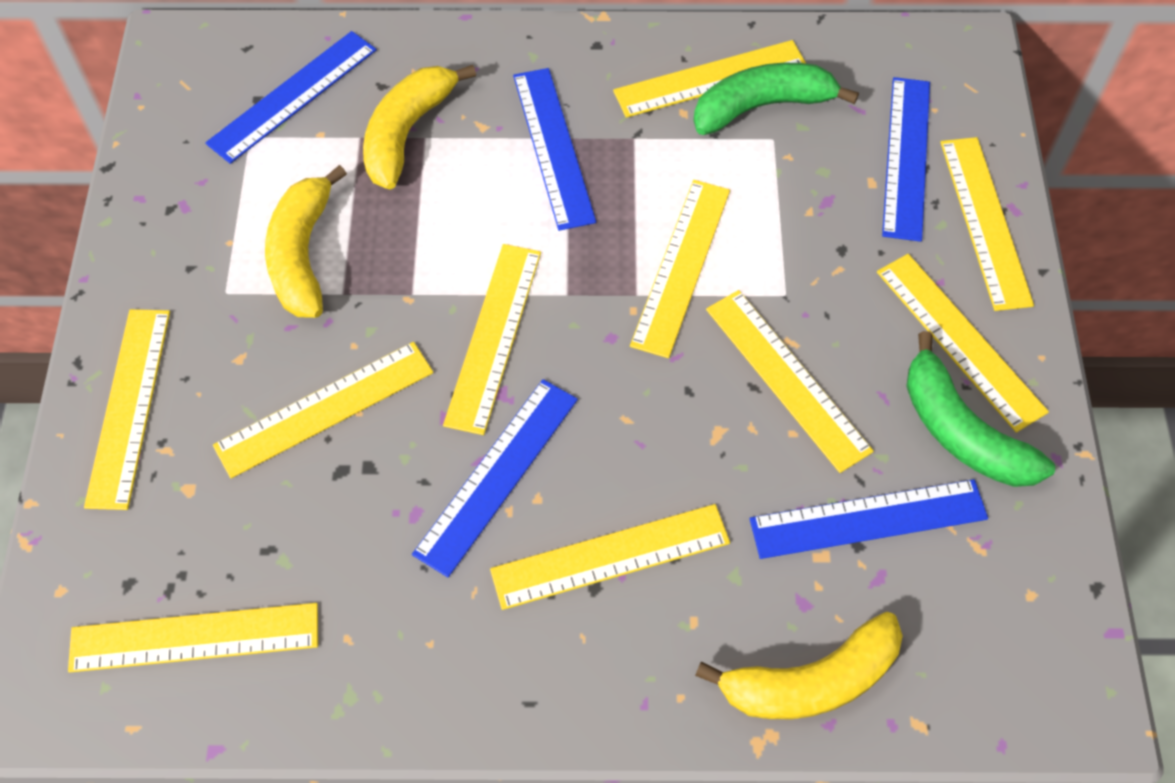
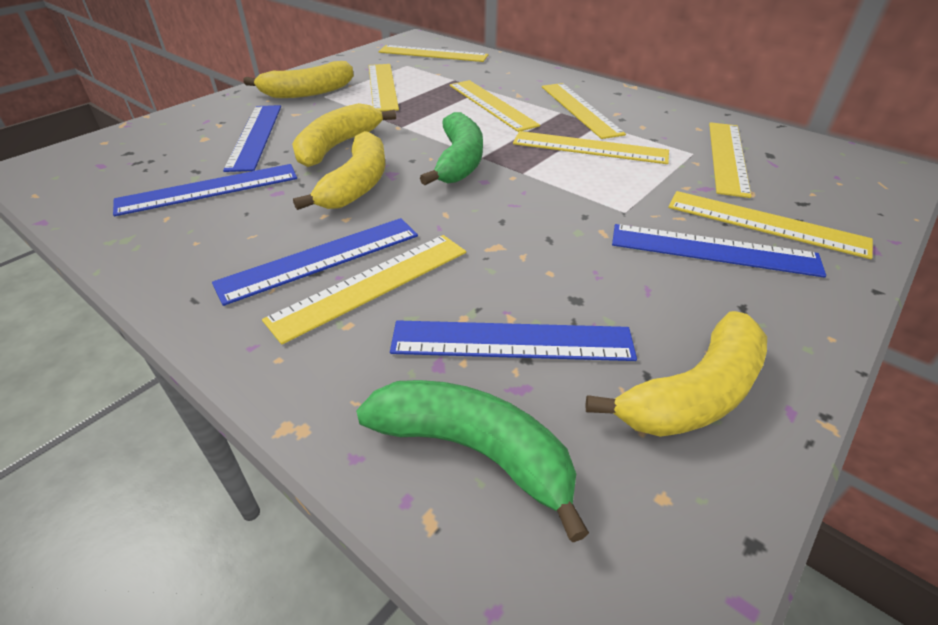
yellow banana: 3 -> 4
yellow ruler: 10 -> 8

